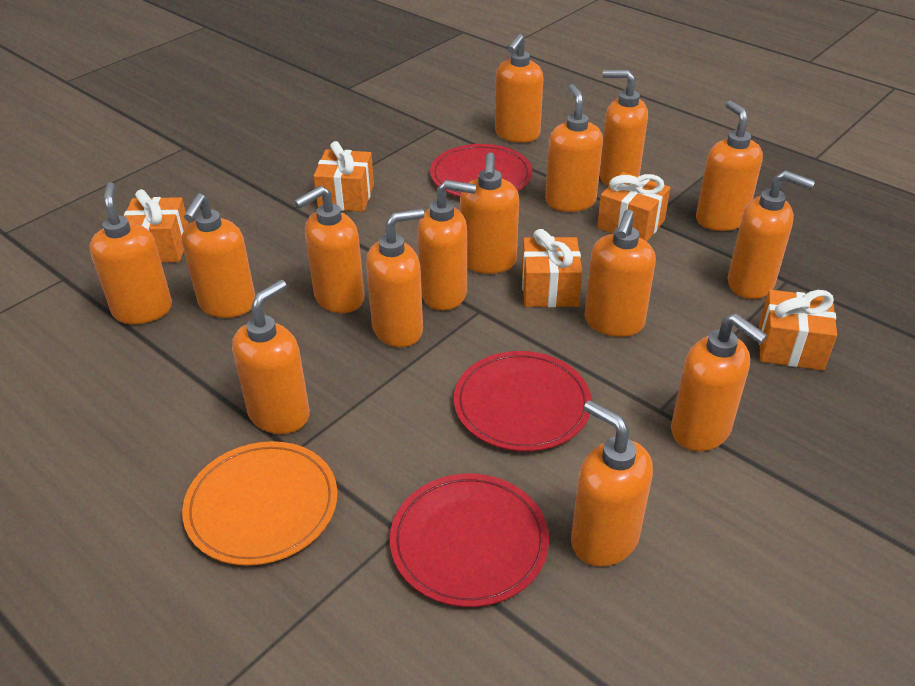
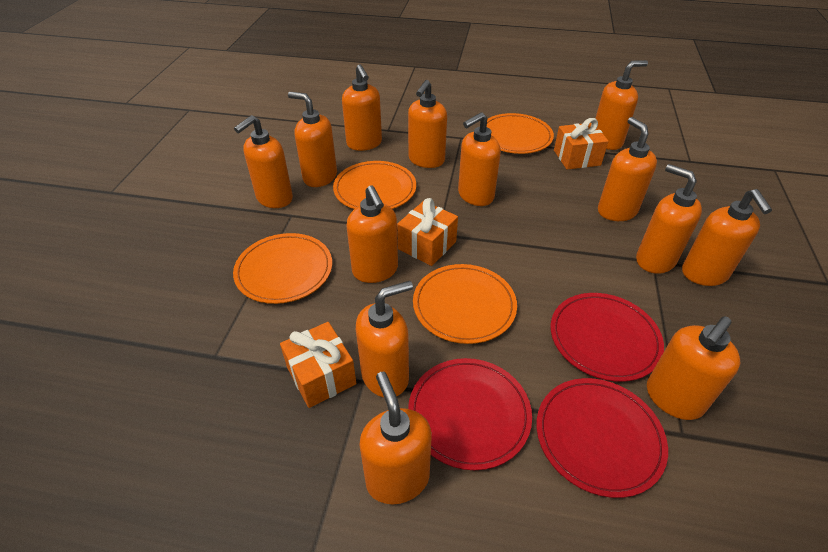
orange gift: 5 -> 3
orange plate: 1 -> 4
orange soap dispenser: 15 -> 13

